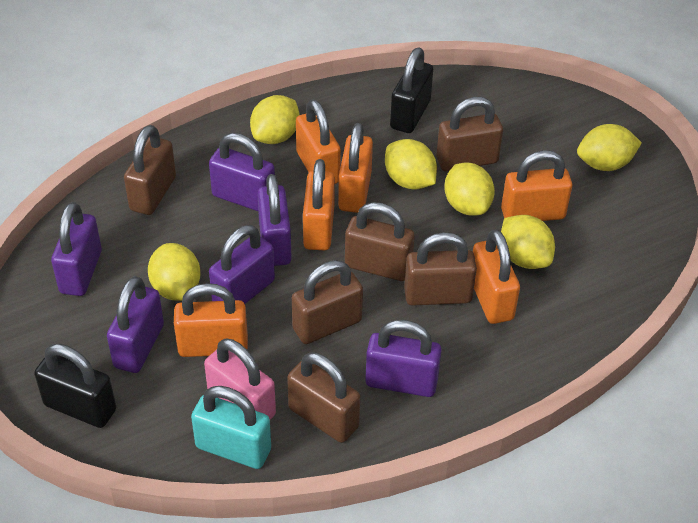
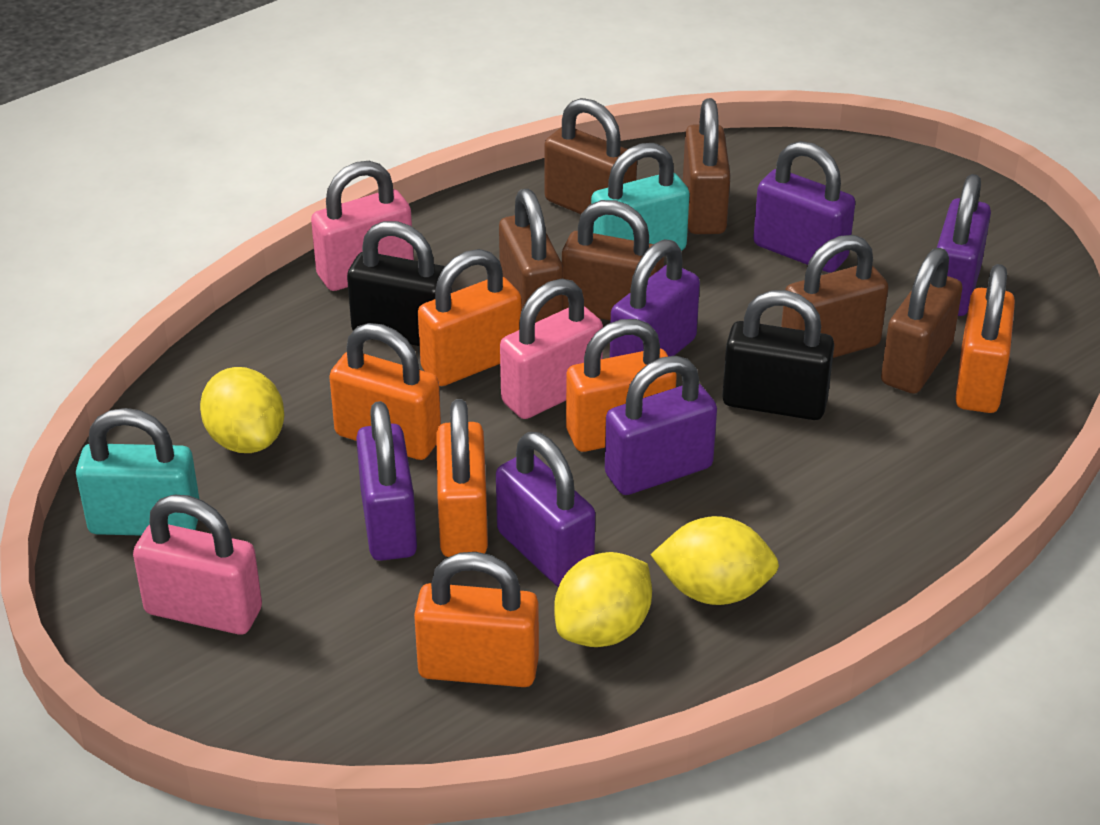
pink padlock: 1 -> 3
turquoise padlock: 1 -> 2
yellow lemon: 6 -> 3

